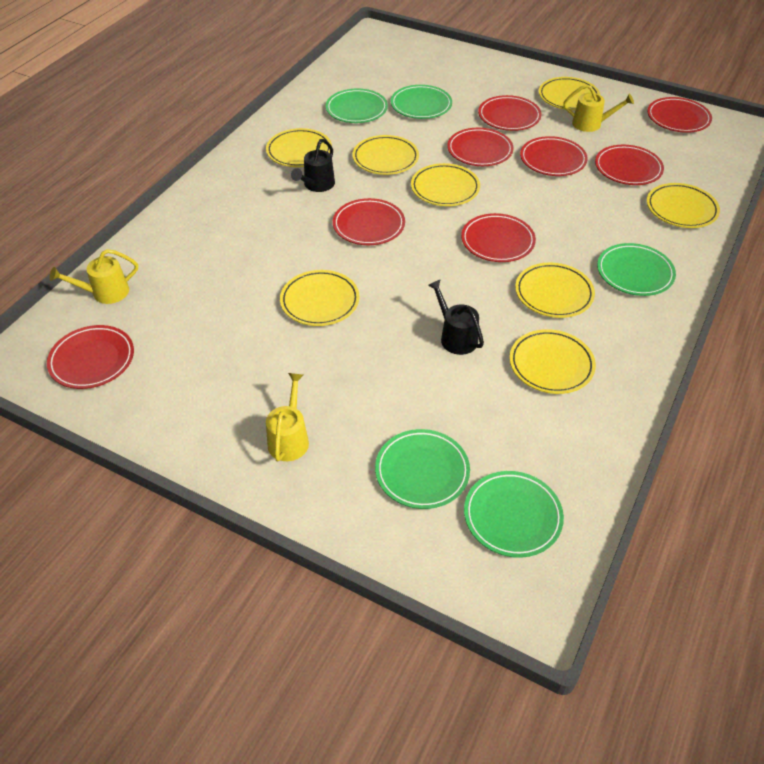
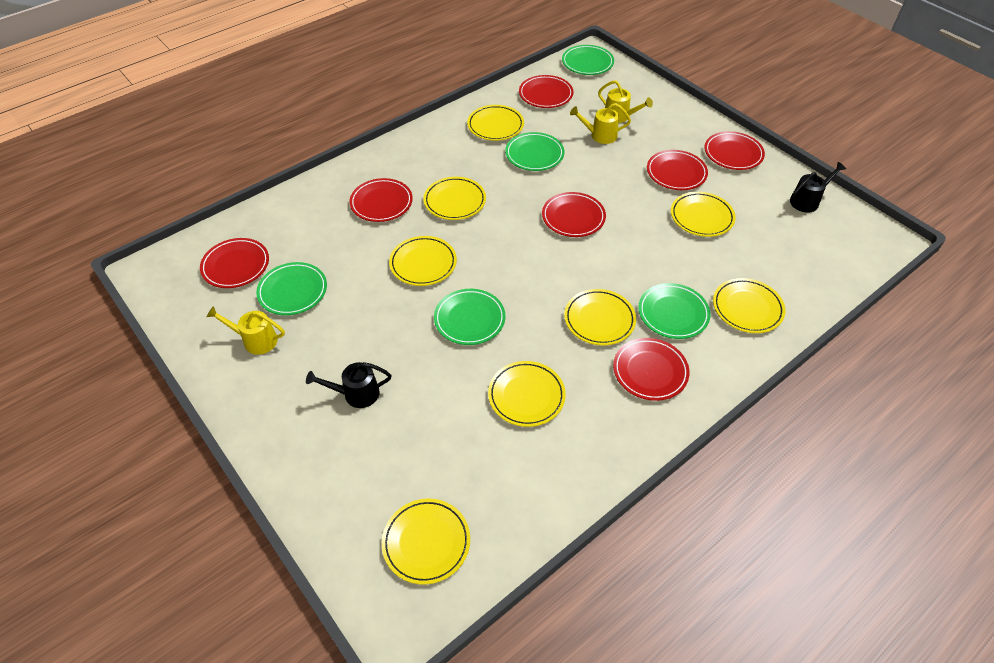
red plate: 8 -> 7

